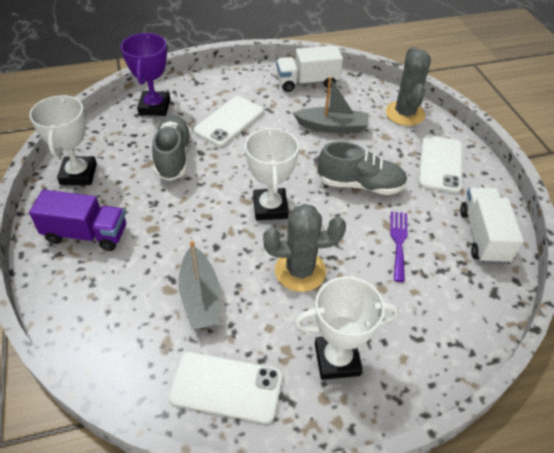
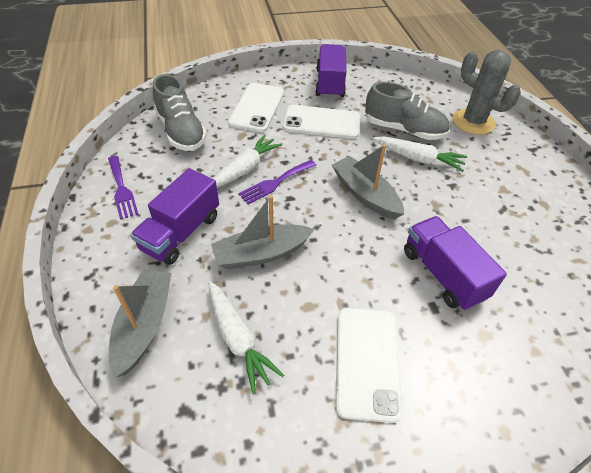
grey boat: 2 -> 3
grey cactus: 2 -> 1
purple fork: 1 -> 2
purple trophy: 1 -> 0
purple truck: 1 -> 3
white carrot: 0 -> 3
white trophy: 3 -> 0
white truck: 2 -> 0

